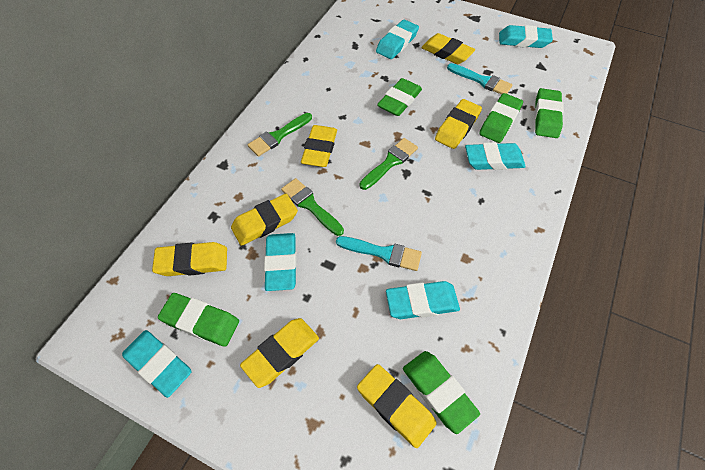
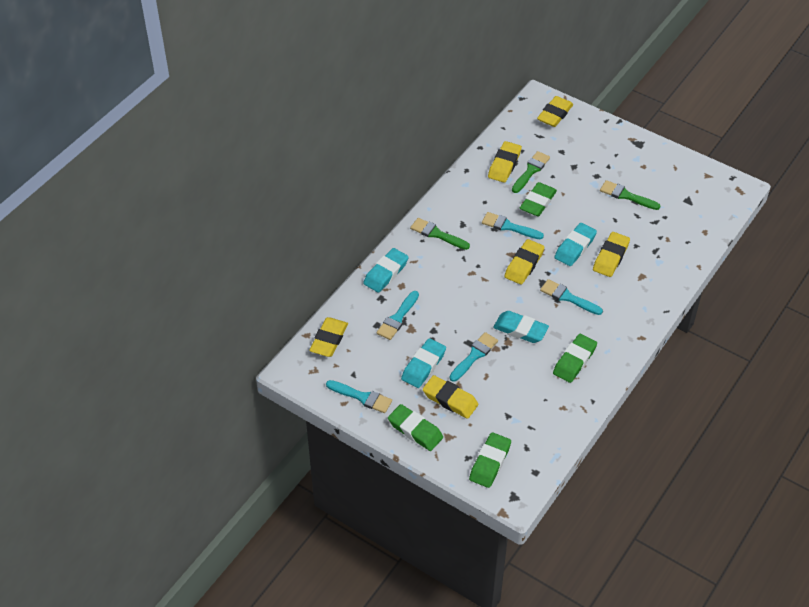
green eraser: 5 -> 4
turquoise brush: 2 -> 5
turquoise eraser: 6 -> 4
yellow eraser: 7 -> 6

